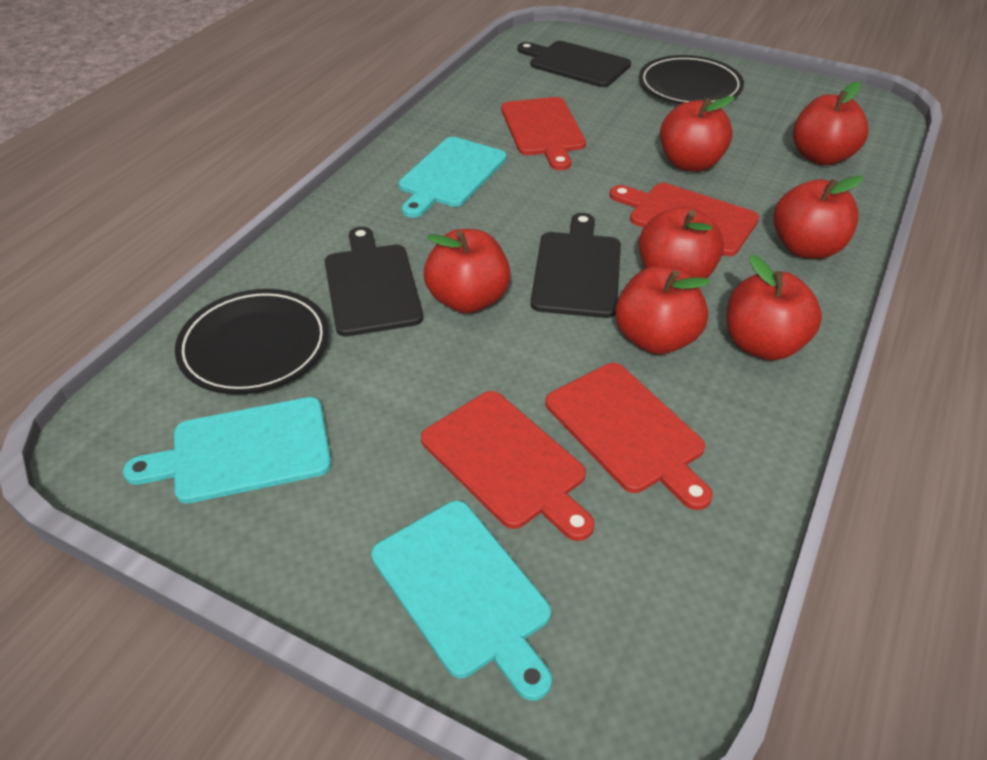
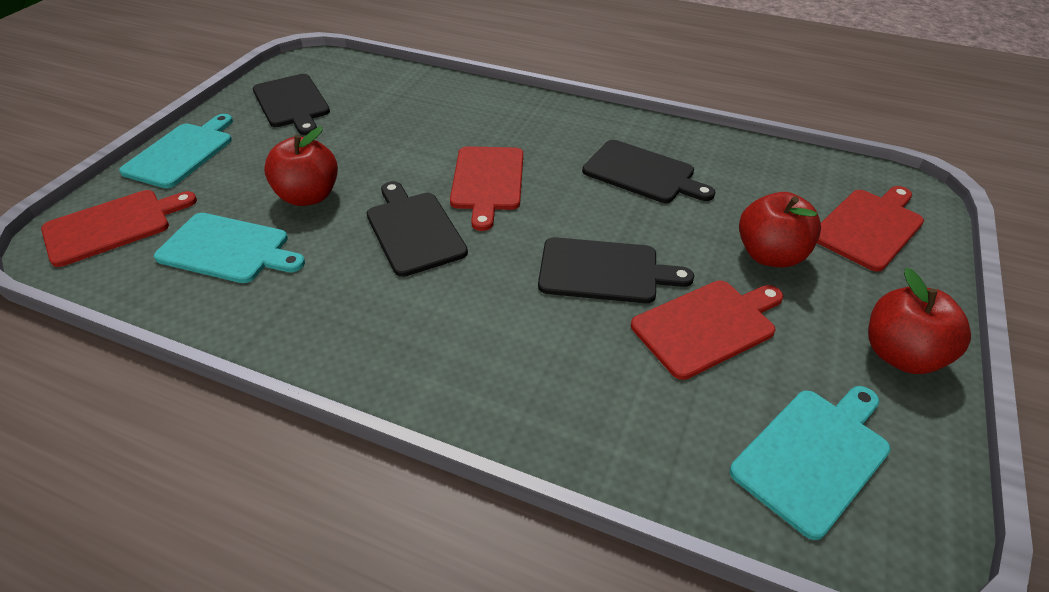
black cutting board: 3 -> 4
black plate: 2 -> 0
red apple: 7 -> 3

